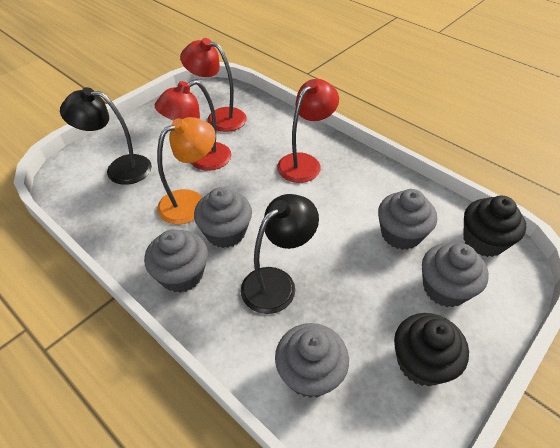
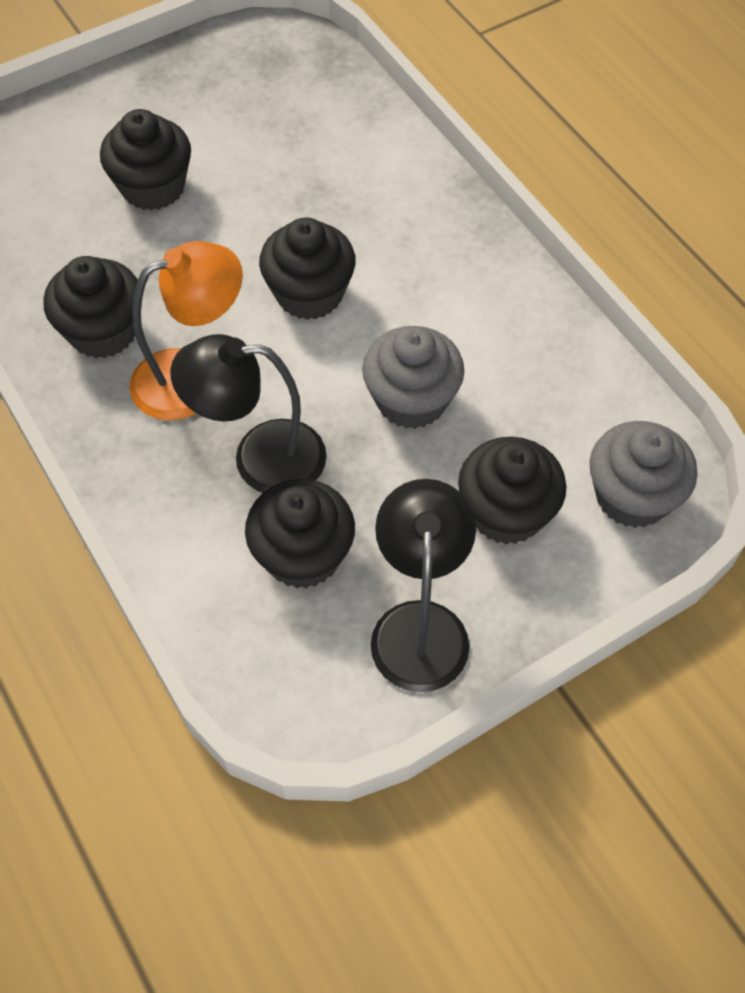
black cupcake: 2 -> 5
grey cupcake: 5 -> 2
red lamp: 3 -> 0

